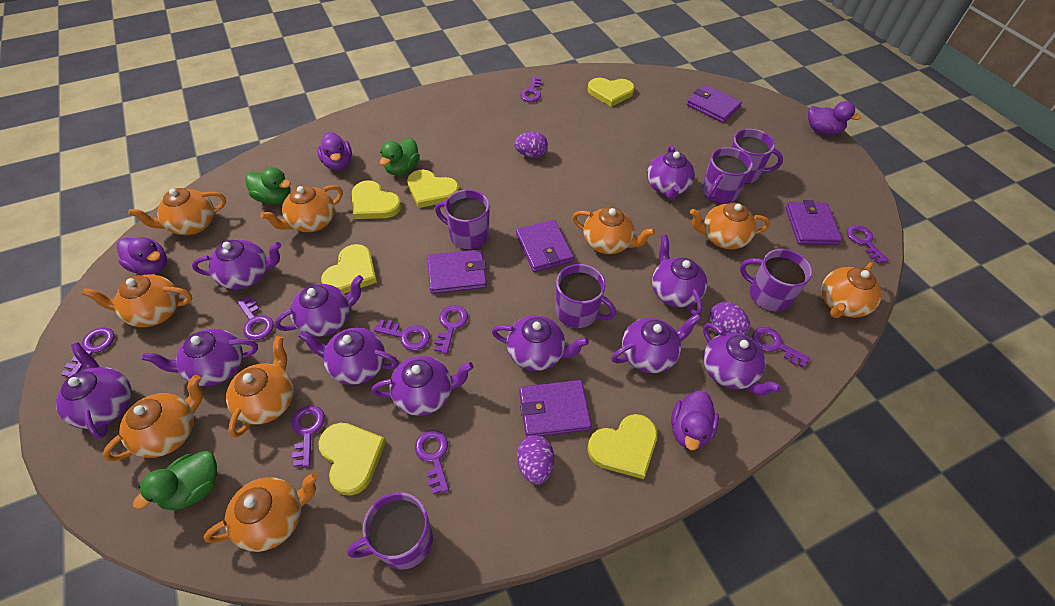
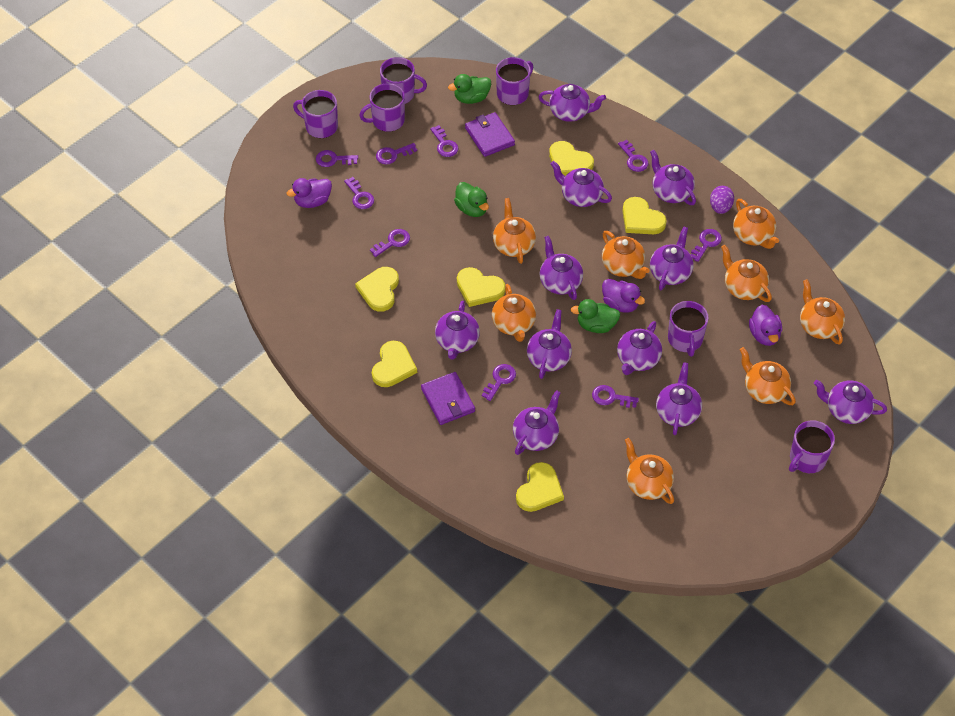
orange teapot: 9 -> 8
purple duck: 4 -> 3
purple egg: 3 -> 1
purple wallet: 5 -> 2

